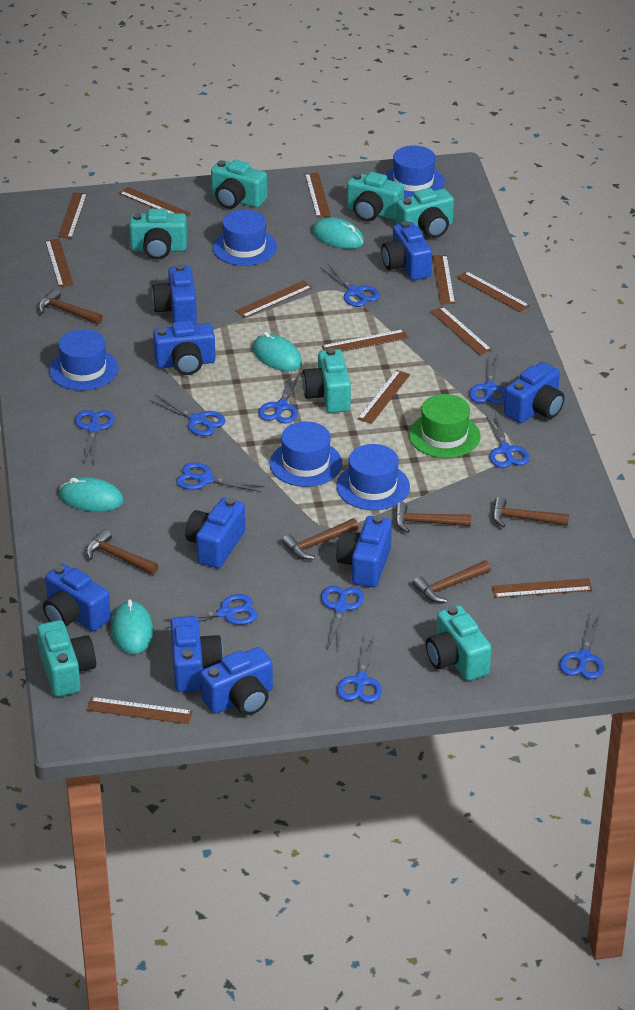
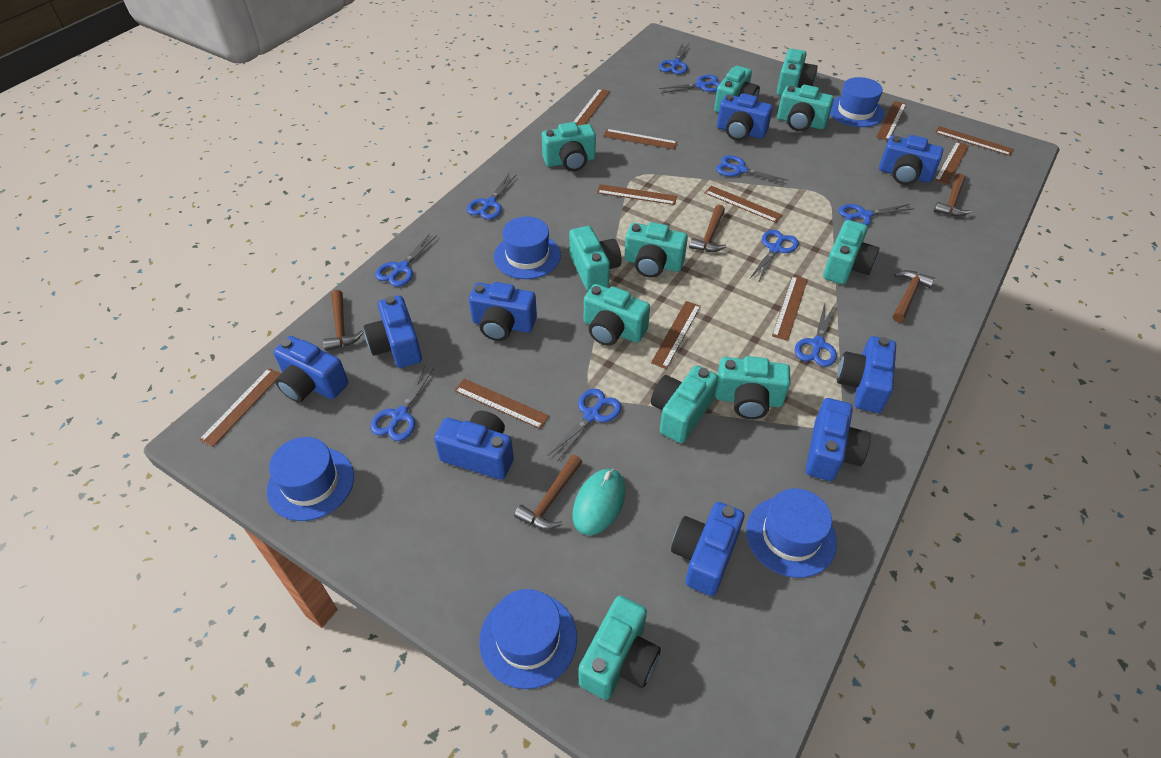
blue scissors: 11 -> 10
brown hammer: 6 -> 5
brown ruler: 12 -> 11
green hat: 1 -> 0
turquoise camera: 7 -> 11
turquoise mouse: 4 -> 1

